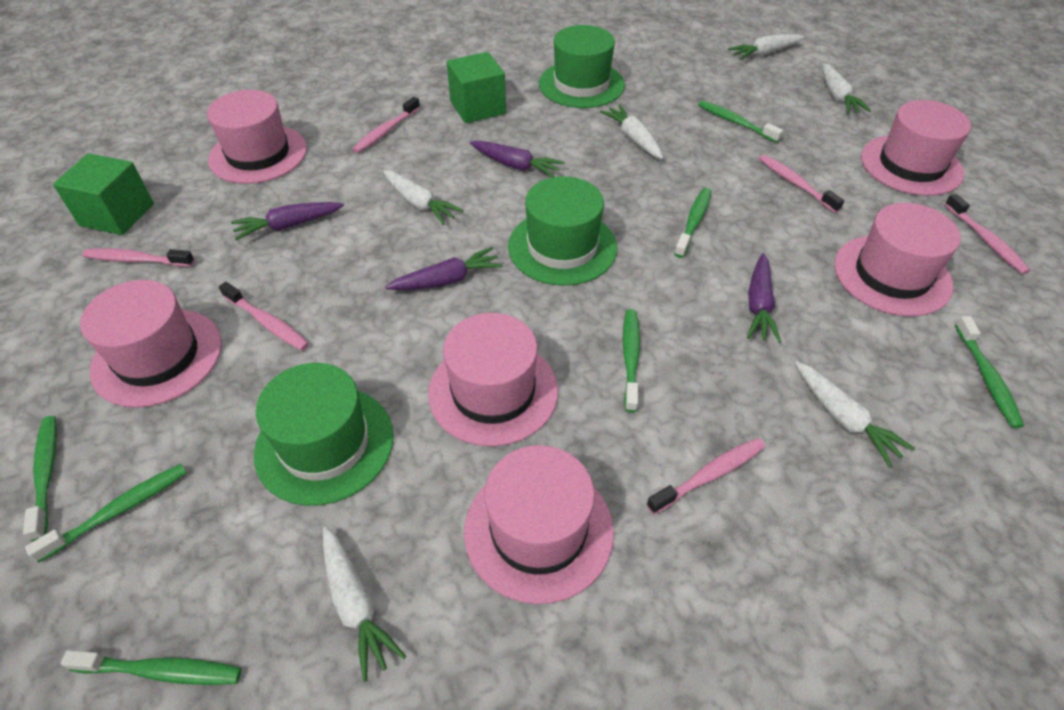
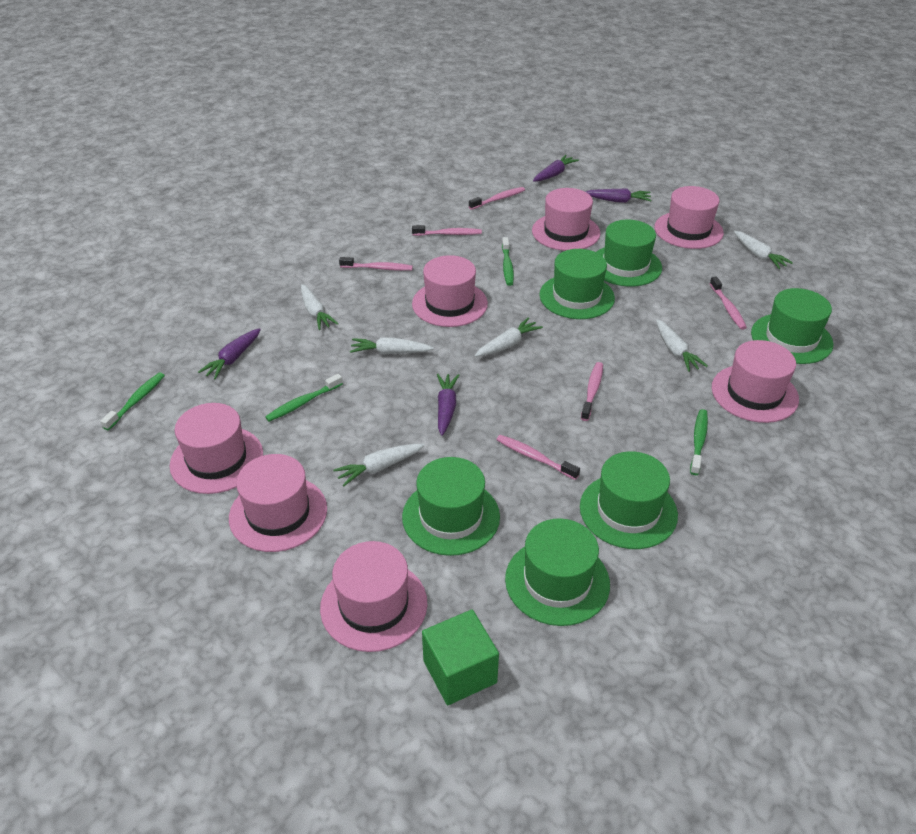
green cube: 2 -> 1
green hat: 3 -> 6
green toothbrush: 7 -> 4
pink hat: 6 -> 7

